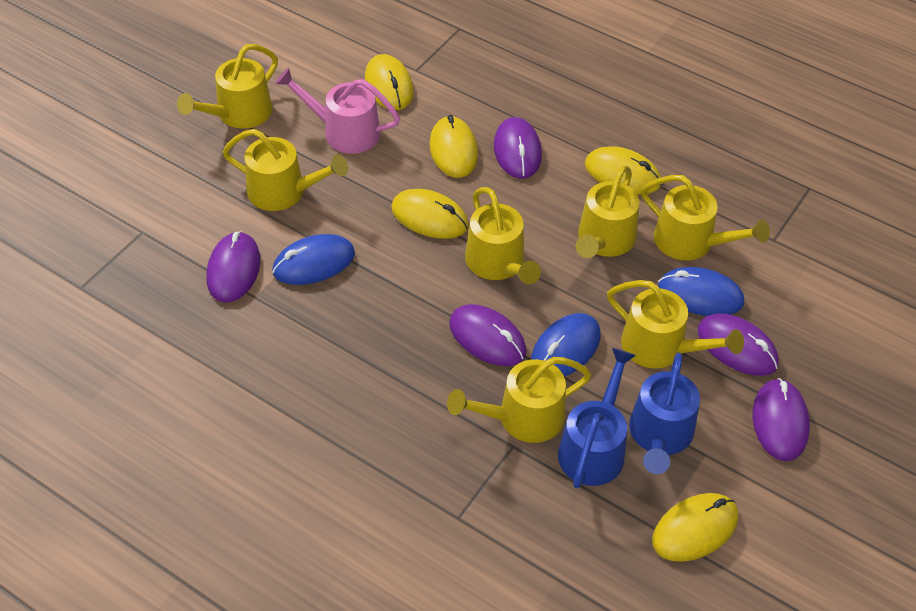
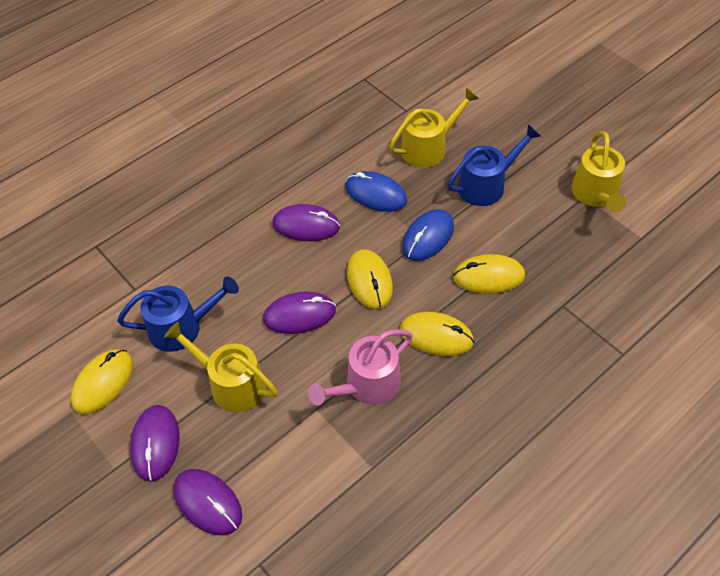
blue mouse: 3 -> 2
purple mouse: 5 -> 4
yellow mouse: 5 -> 4
yellow watering can: 7 -> 3

